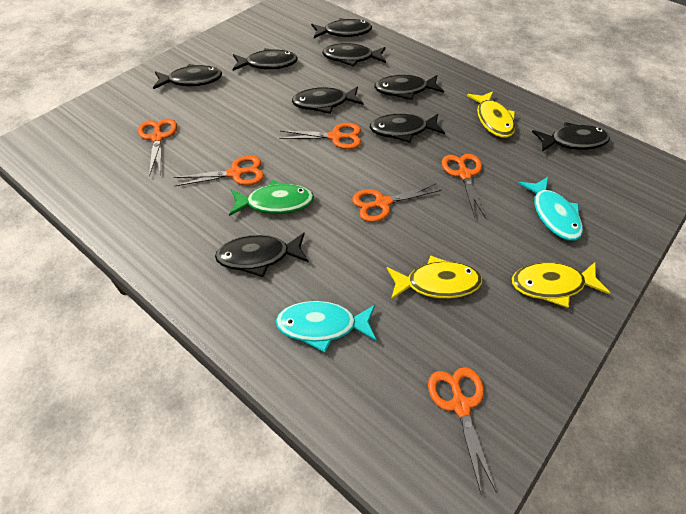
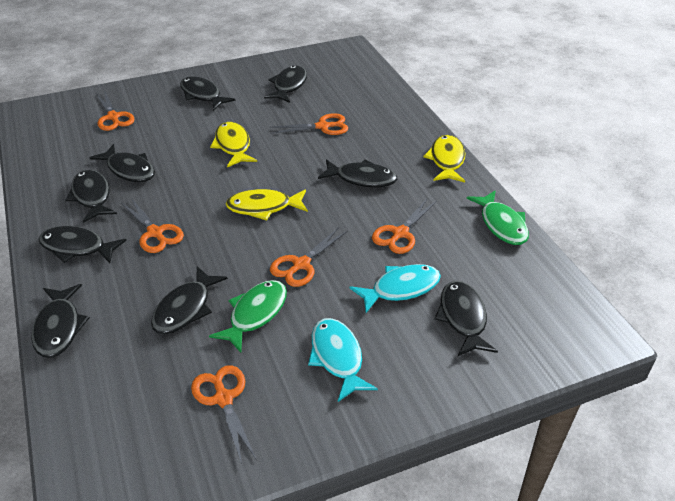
green fish: 1 -> 2

